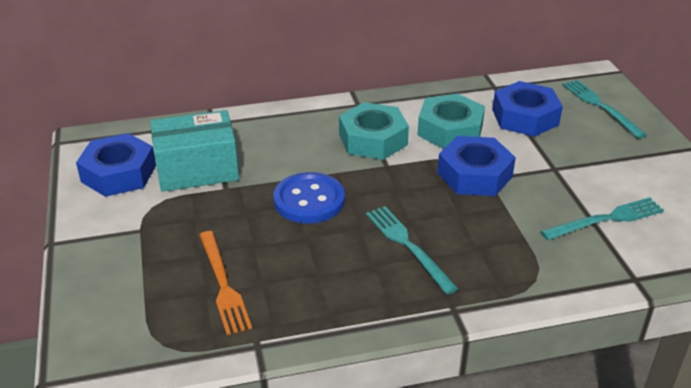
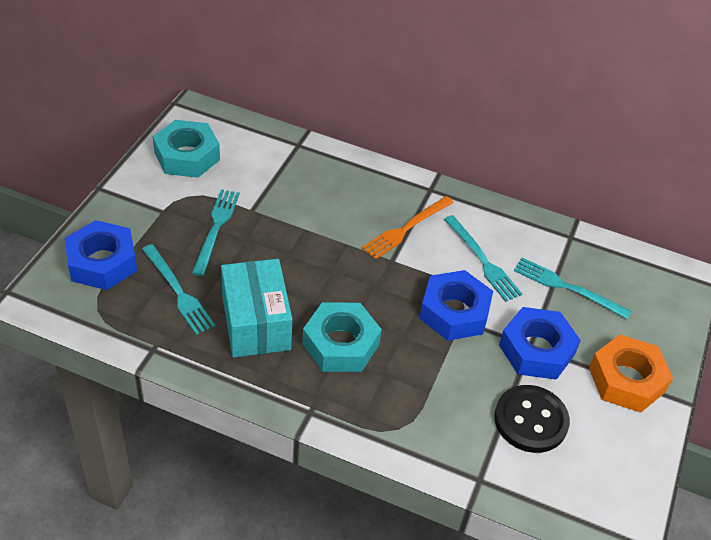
black button: 0 -> 1
blue button: 1 -> 0
orange nut: 0 -> 1
turquoise fork: 3 -> 4

